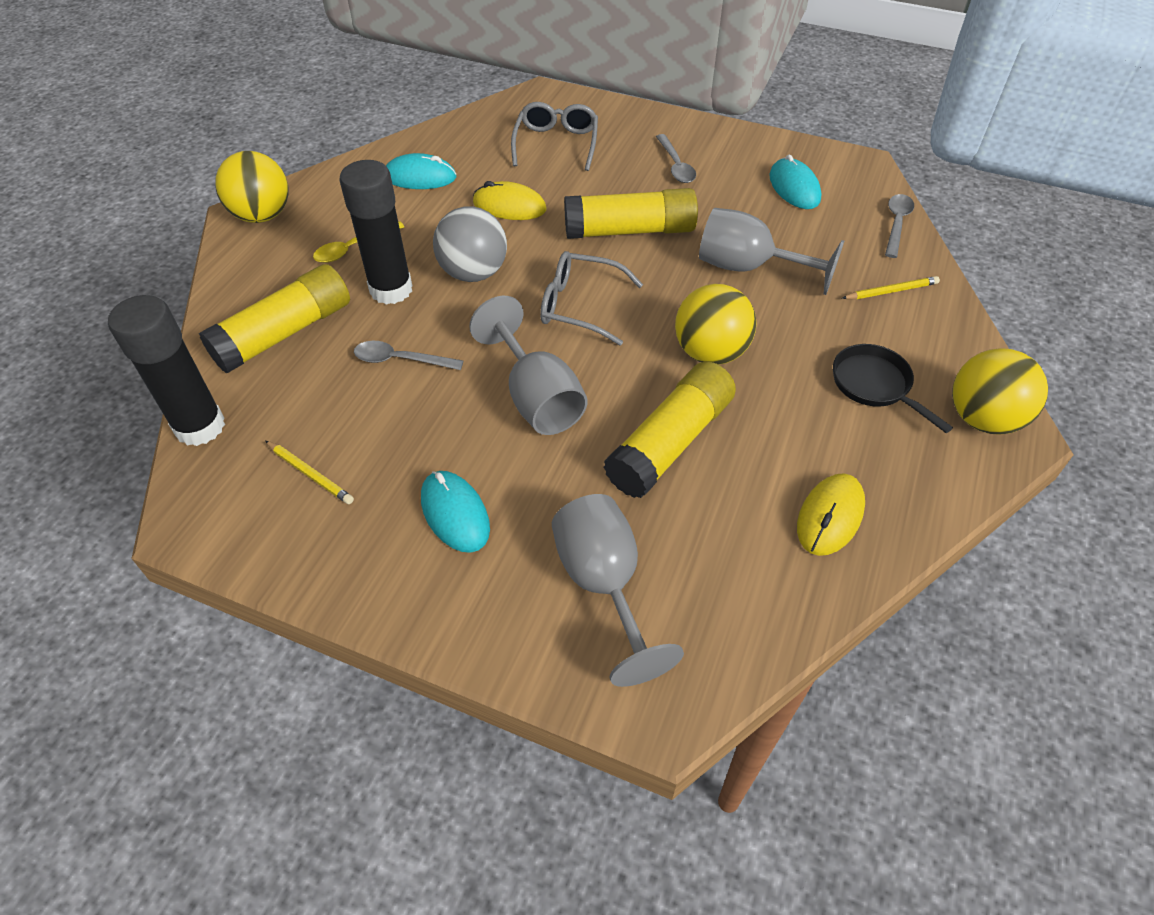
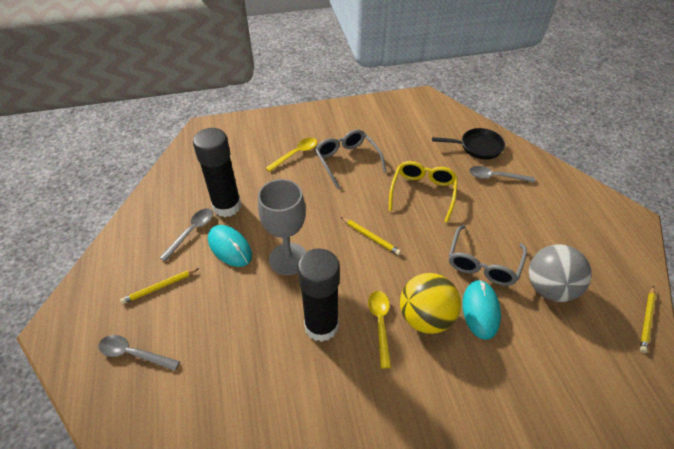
grey goblet: 3 -> 1
turquoise mouse: 3 -> 2
yellow ball: 3 -> 1
yellow glasses: 0 -> 1
yellow glue stick: 3 -> 0
yellow mouse: 2 -> 0
yellow pencil: 2 -> 3
yellow spoon: 1 -> 2

